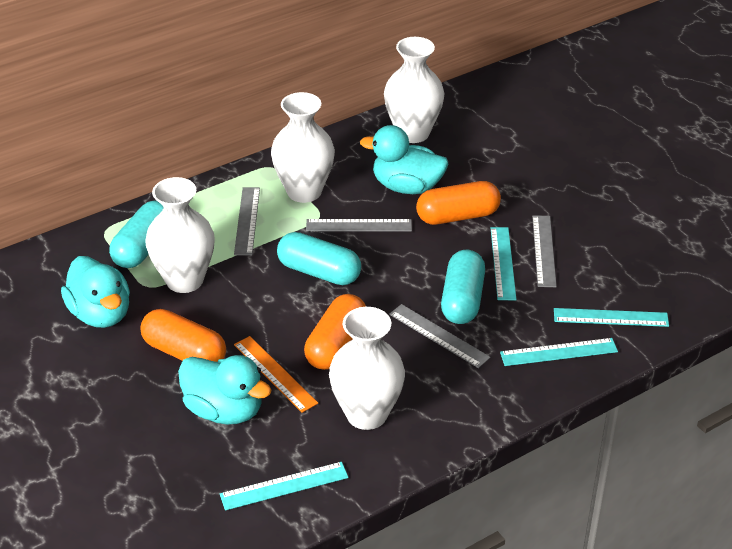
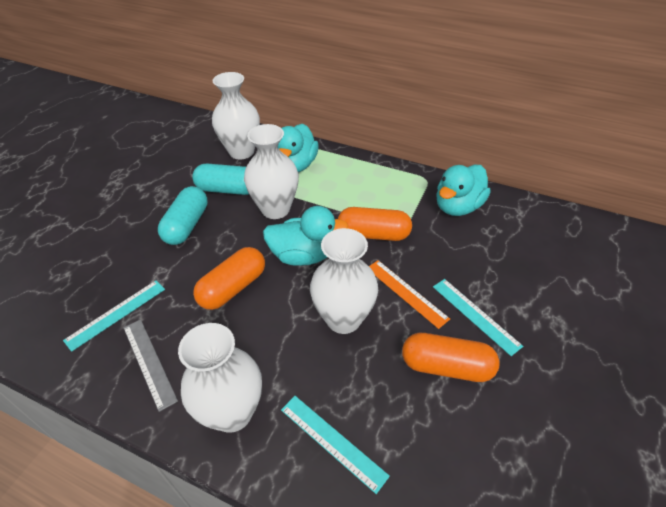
grey ruler: 4 -> 1
turquoise capsule: 3 -> 2
turquoise ruler: 4 -> 3

